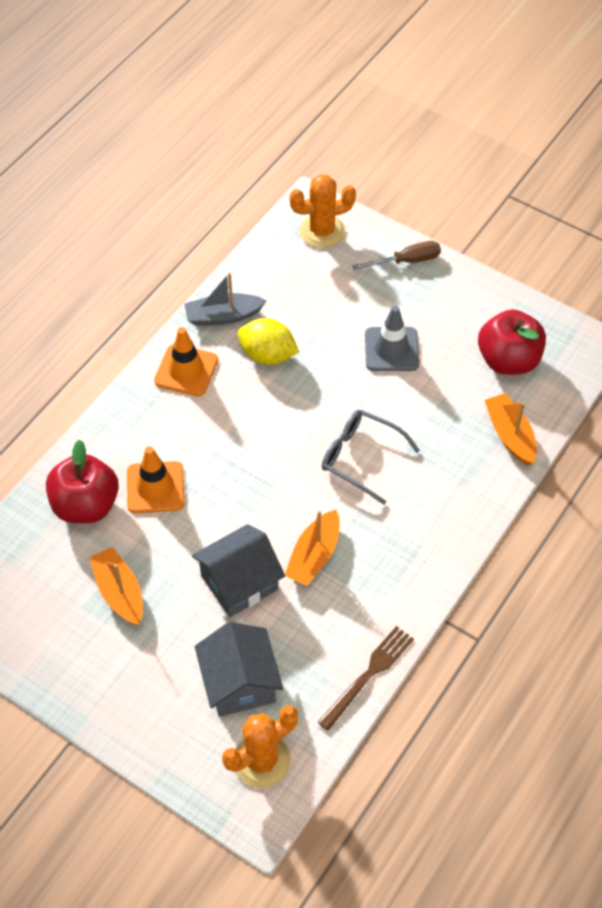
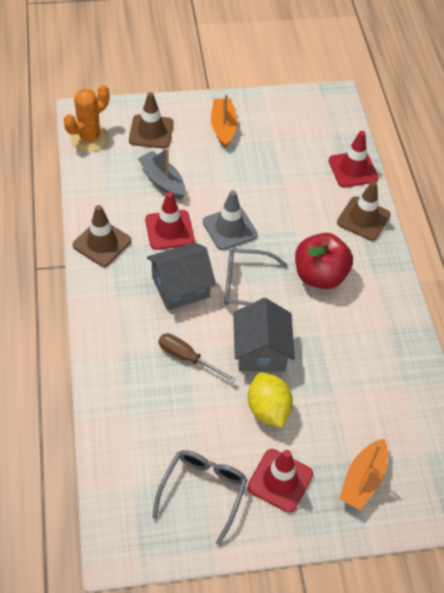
brown fork: 1 -> 0
brown traffic cone: 0 -> 3
grey glasses: 1 -> 2
orange boat: 3 -> 2
orange cactus: 2 -> 1
orange traffic cone: 2 -> 0
red apple: 2 -> 1
red traffic cone: 0 -> 3

